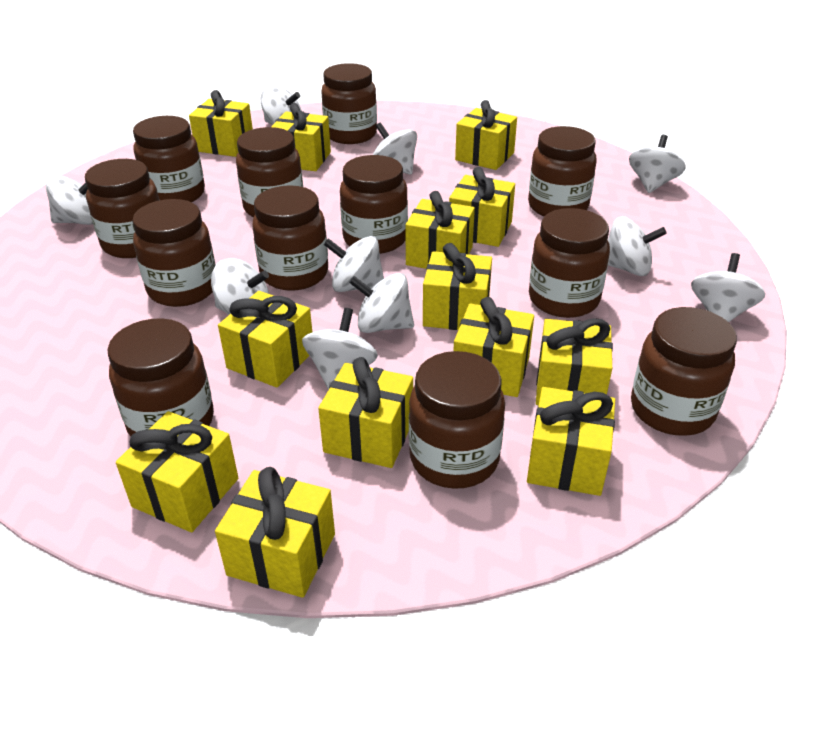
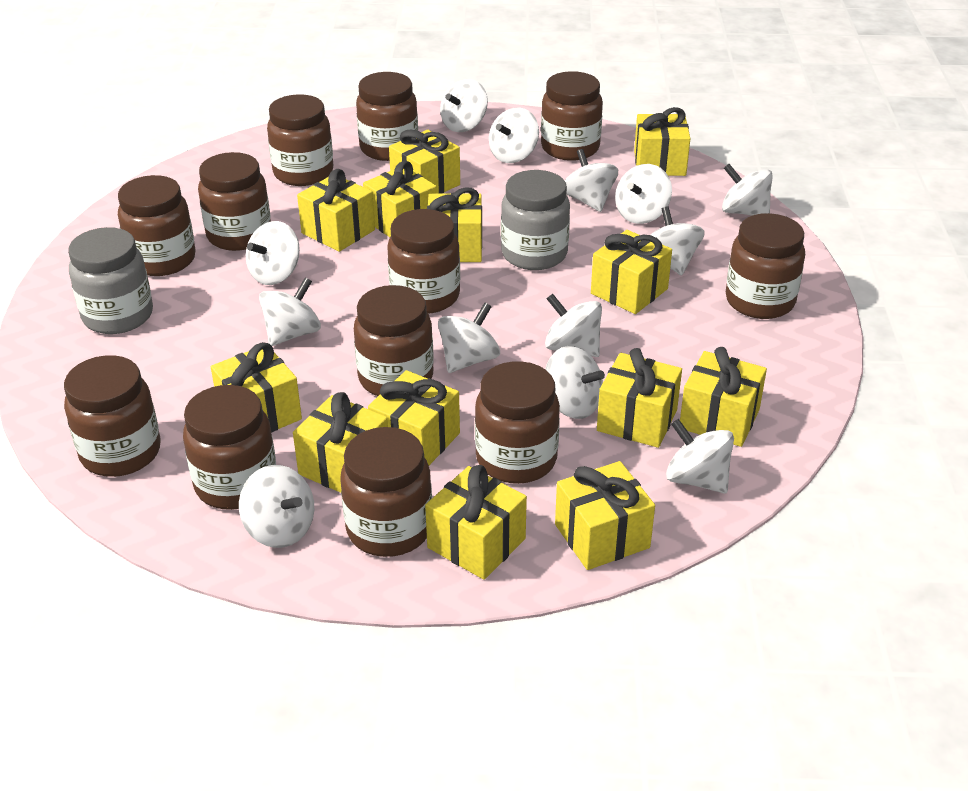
grey jar: 0 -> 2
white spinning top: 10 -> 13

